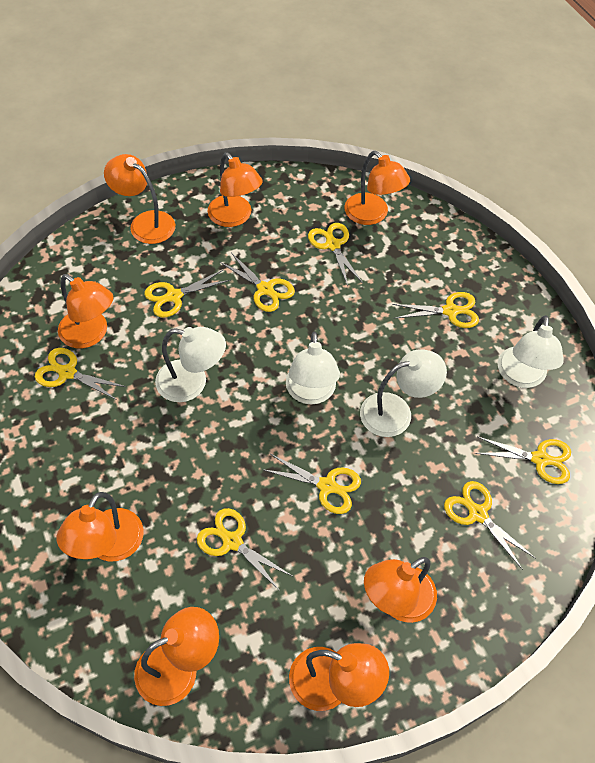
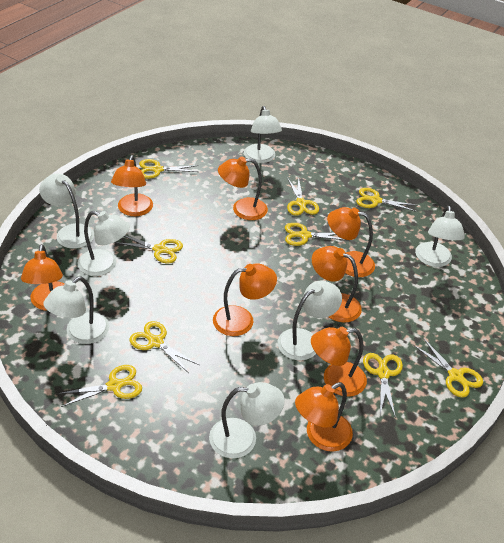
white lamp: 4 -> 7

